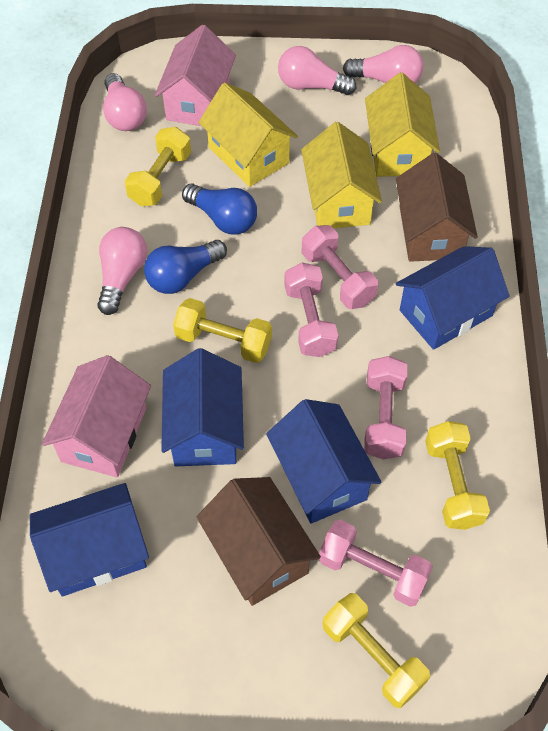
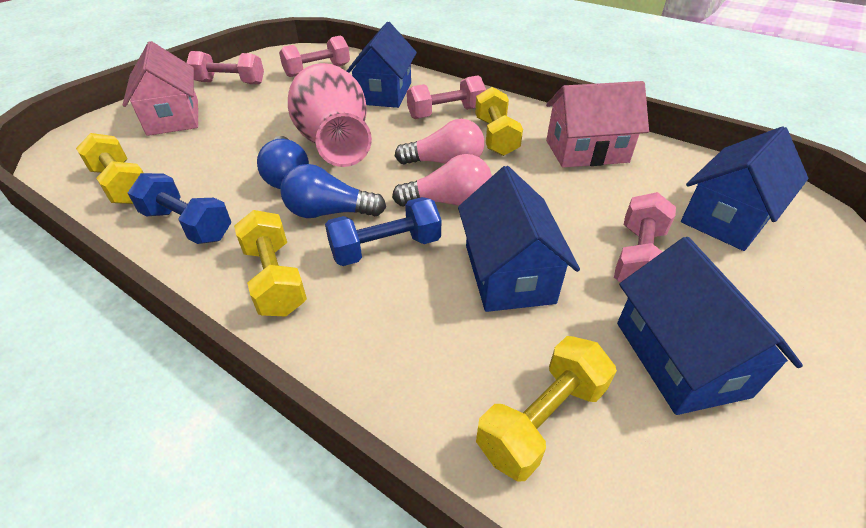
blue dumbbell: 0 -> 2
brown house: 2 -> 0
pink light bulb: 4 -> 2
pink vase: 0 -> 1
yellow house: 3 -> 0

